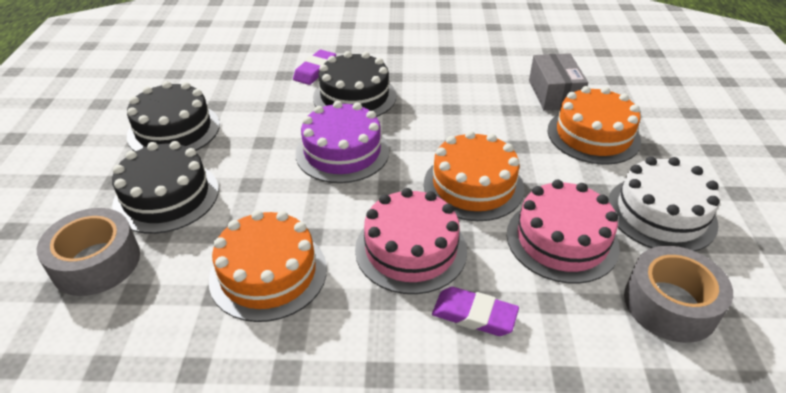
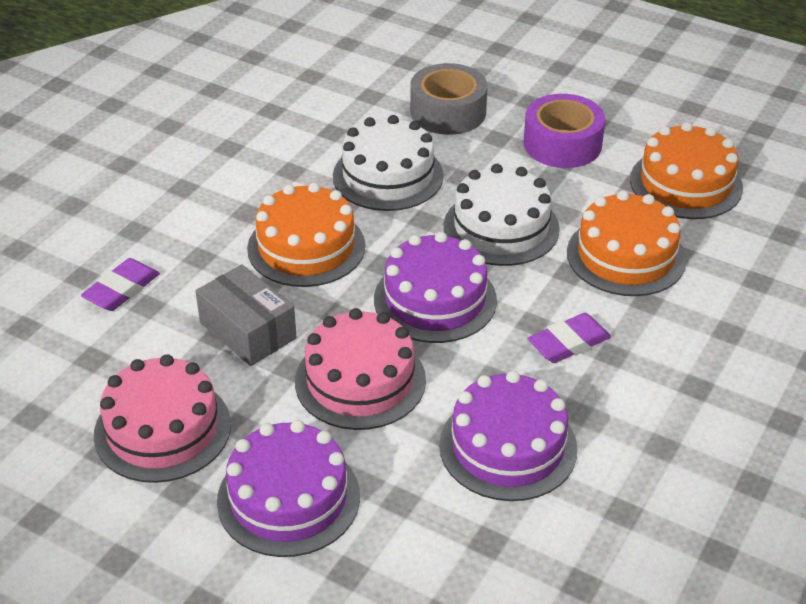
black cake: 3 -> 0
grey tape: 2 -> 1
purple cake: 1 -> 3
purple tape: 0 -> 1
white cake: 1 -> 2

